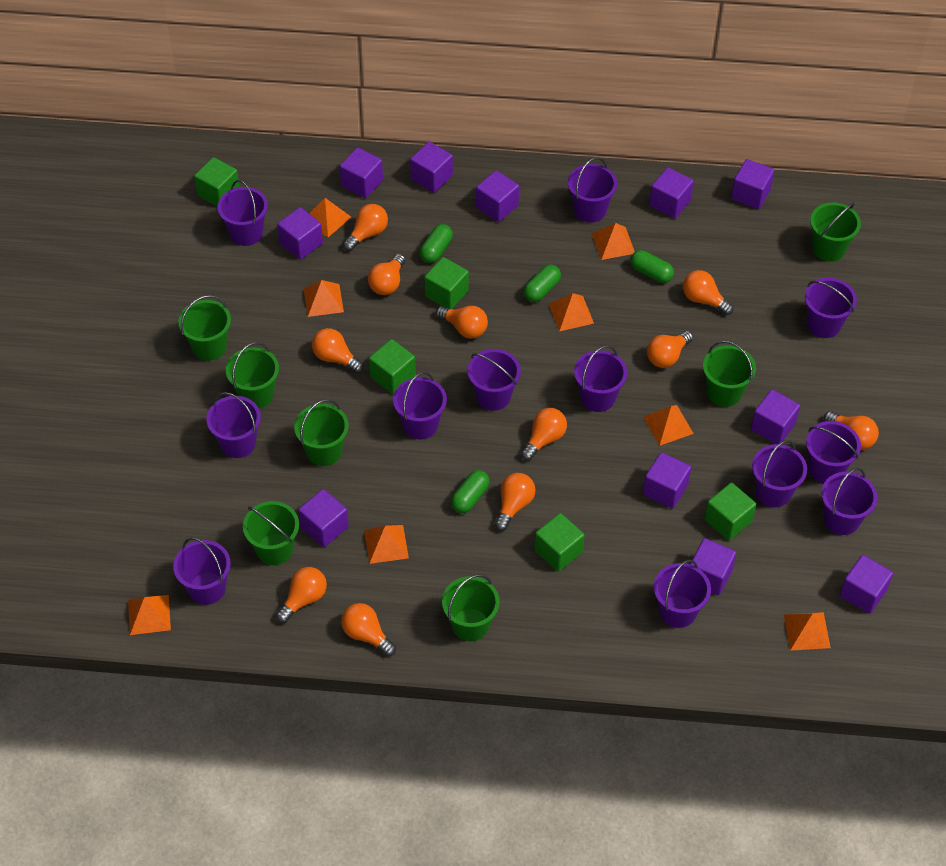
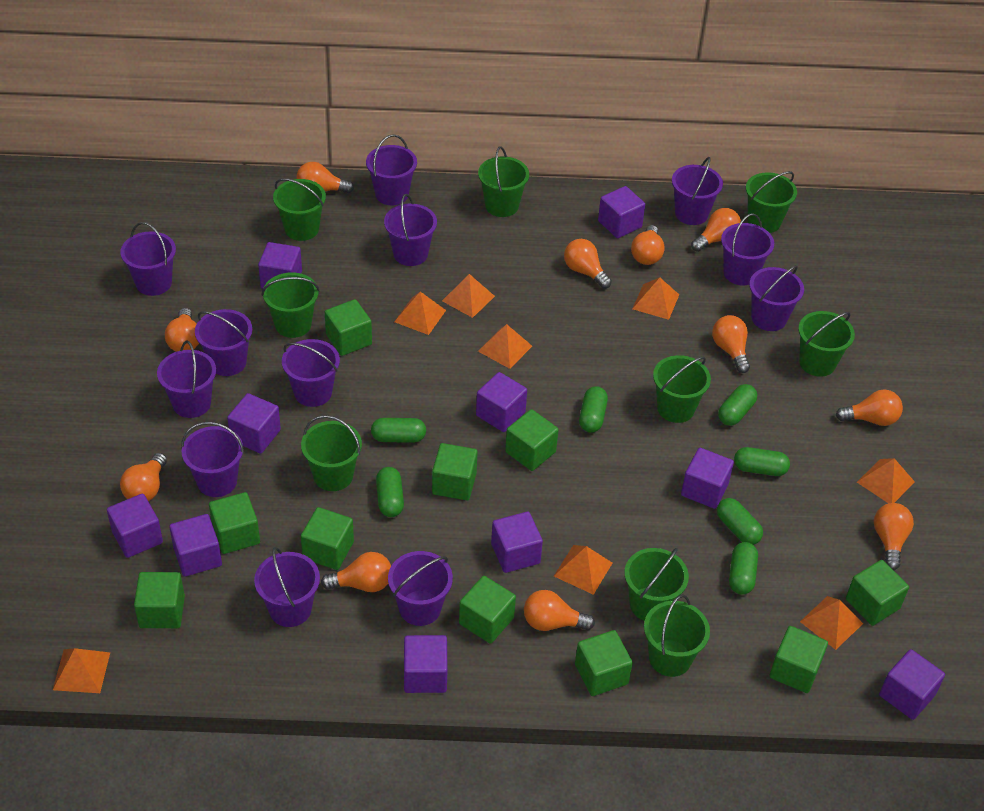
green bucket: 7 -> 9
green capsule: 4 -> 7
green cube: 5 -> 10
purple cube: 11 -> 10

